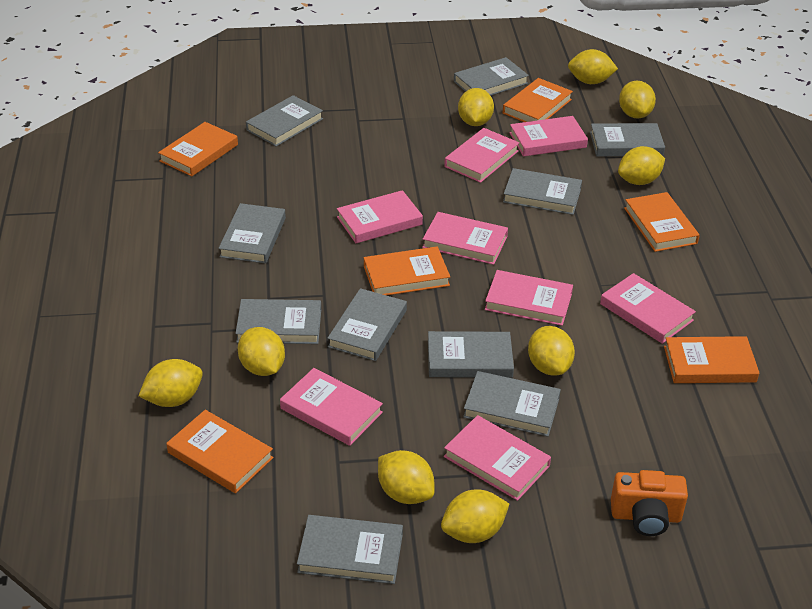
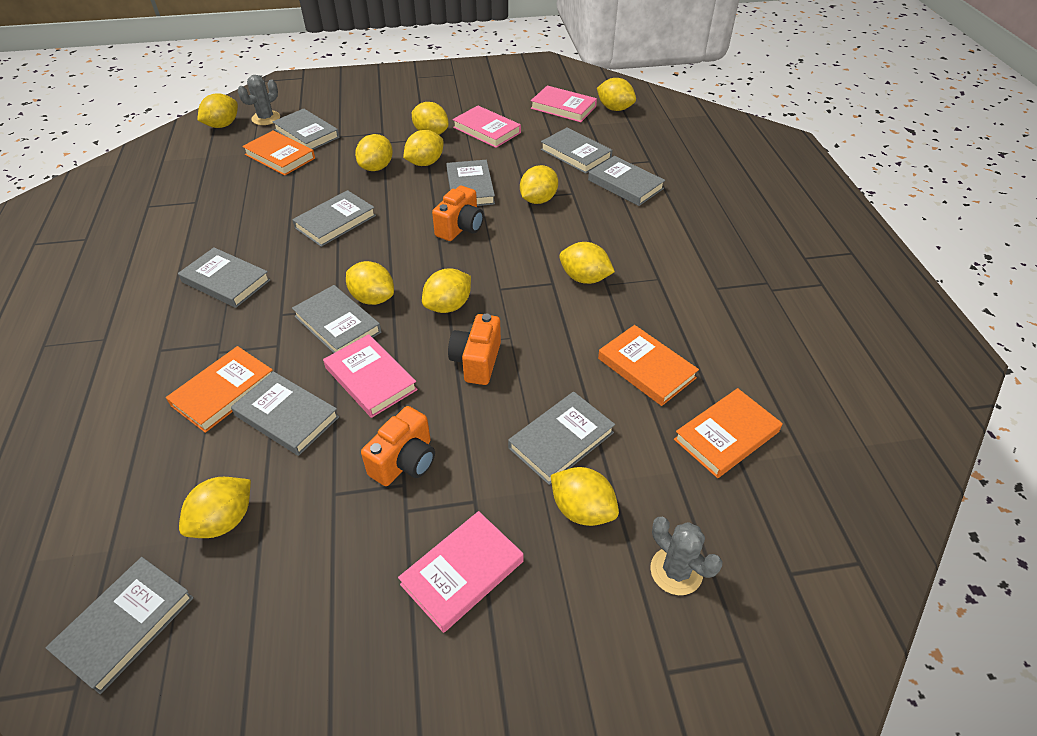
grey cactus: 0 -> 2
orange book: 6 -> 4
orange camera: 1 -> 3
pink book: 8 -> 4
yellow lemon: 9 -> 11

